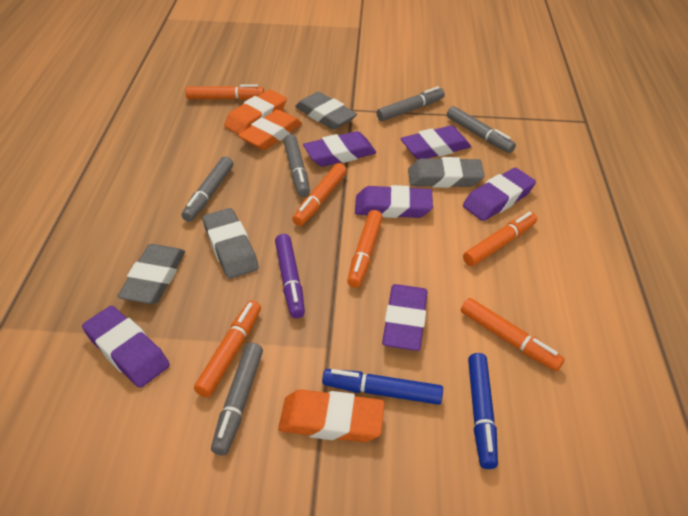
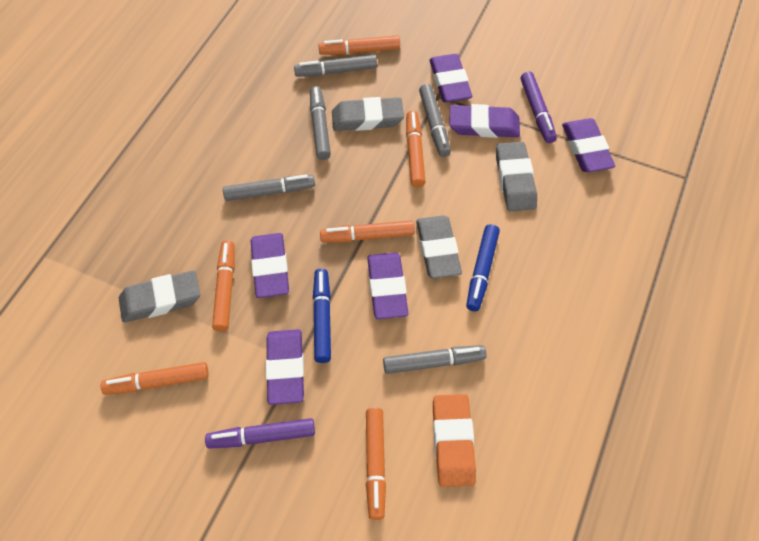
orange eraser: 3 -> 1
purple marker: 1 -> 2

